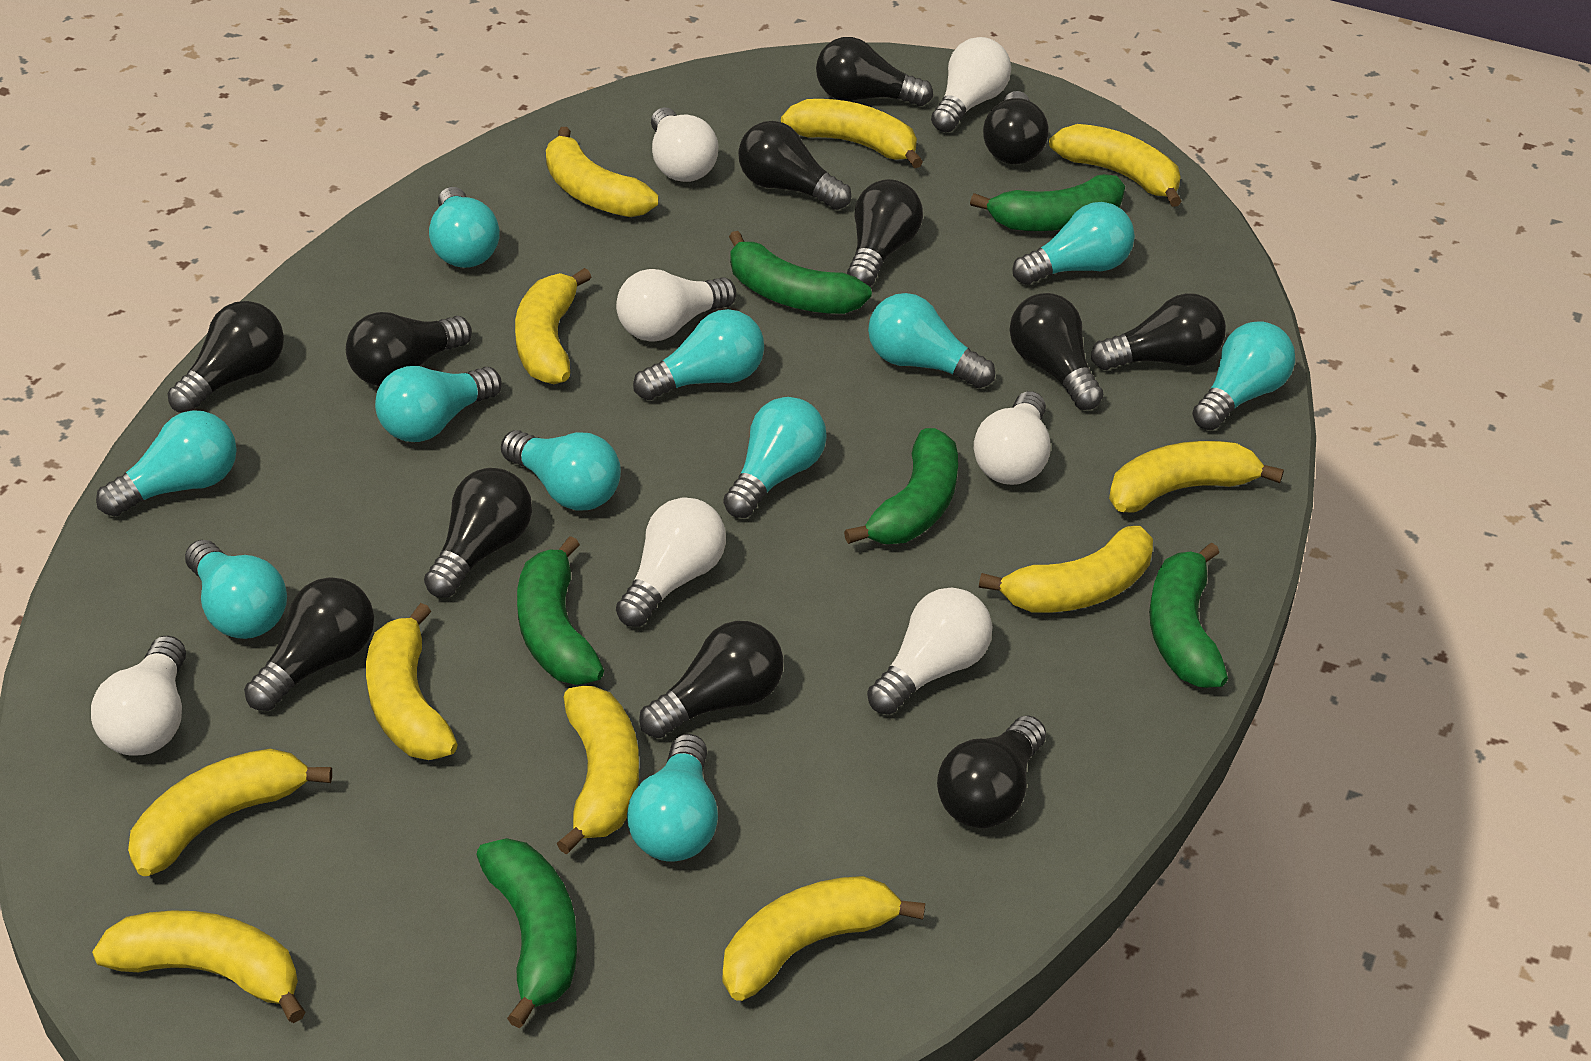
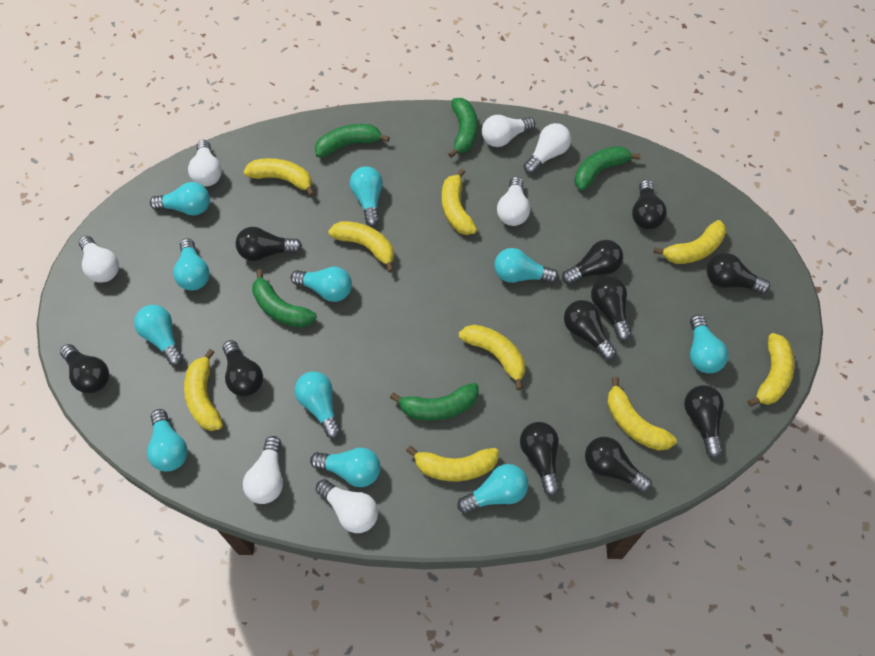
black light bulb: 12 -> 11
green banana: 6 -> 5
yellow banana: 11 -> 9

